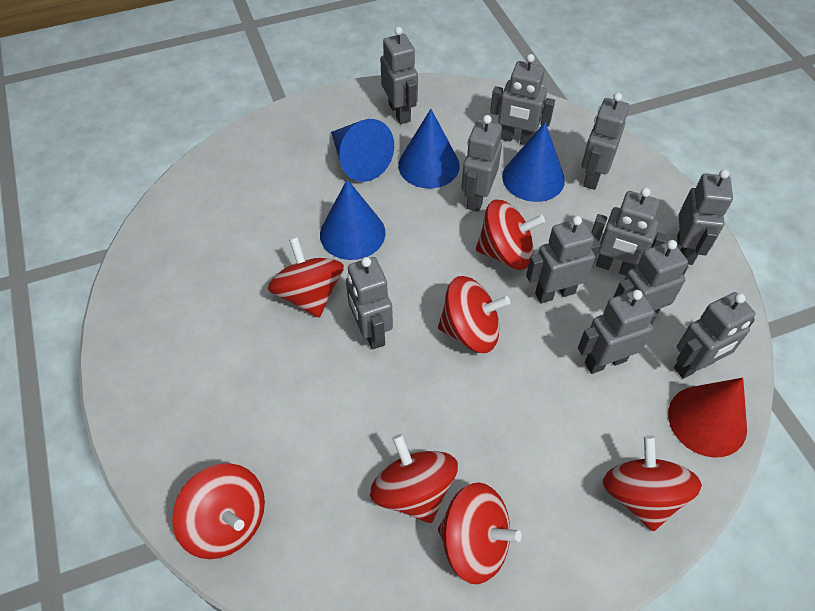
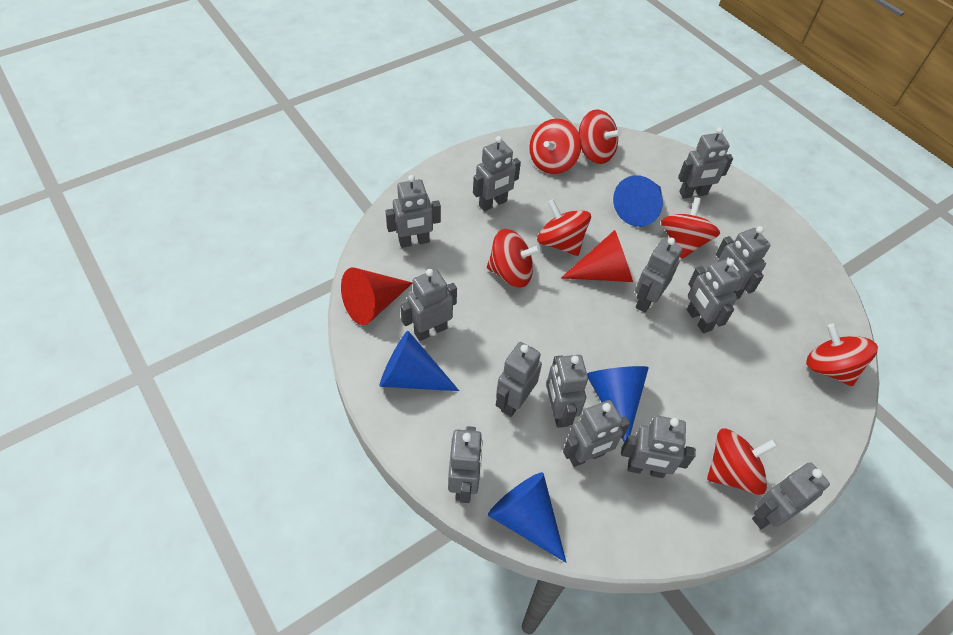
grey robot: 11 -> 13
red cone: 1 -> 2

